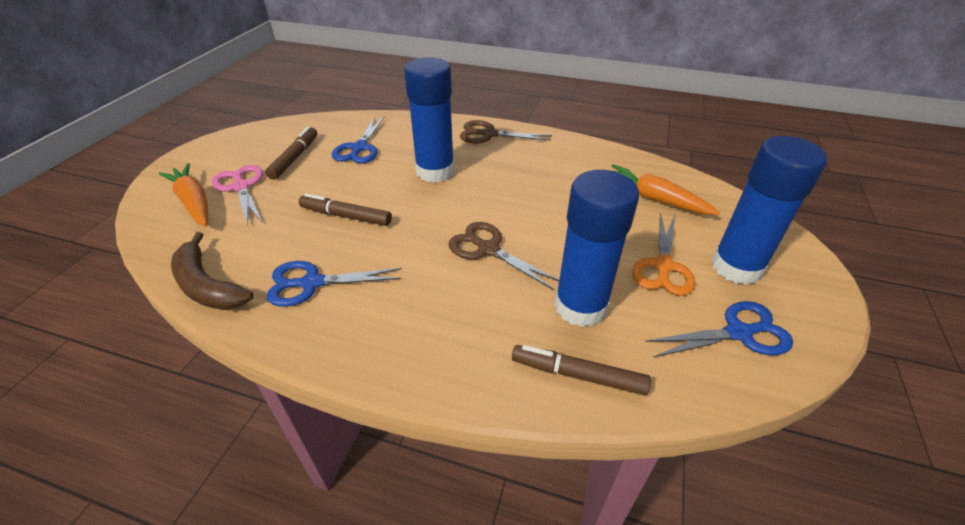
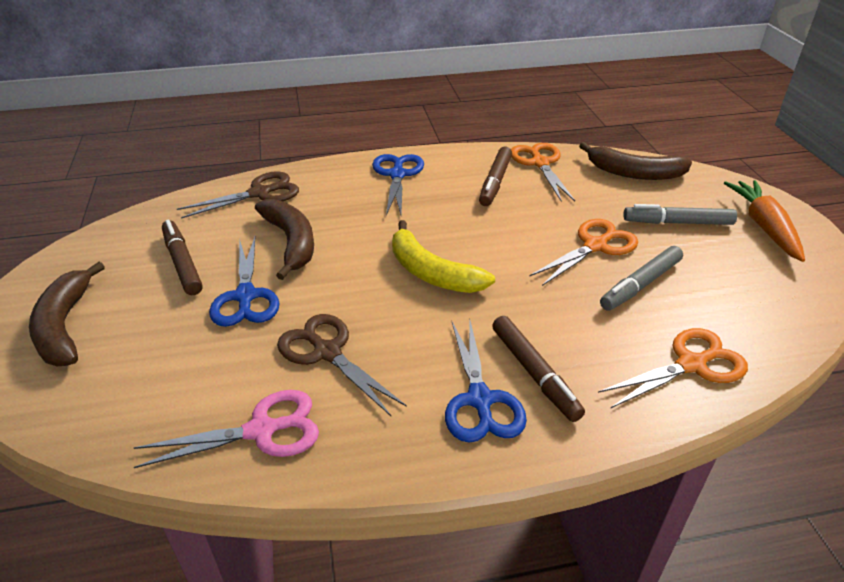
blue glue stick: 3 -> 0
brown banana: 1 -> 3
grey marker: 0 -> 2
orange carrot: 2 -> 1
orange scissors: 1 -> 3
yellow banana: 0 -> 1

